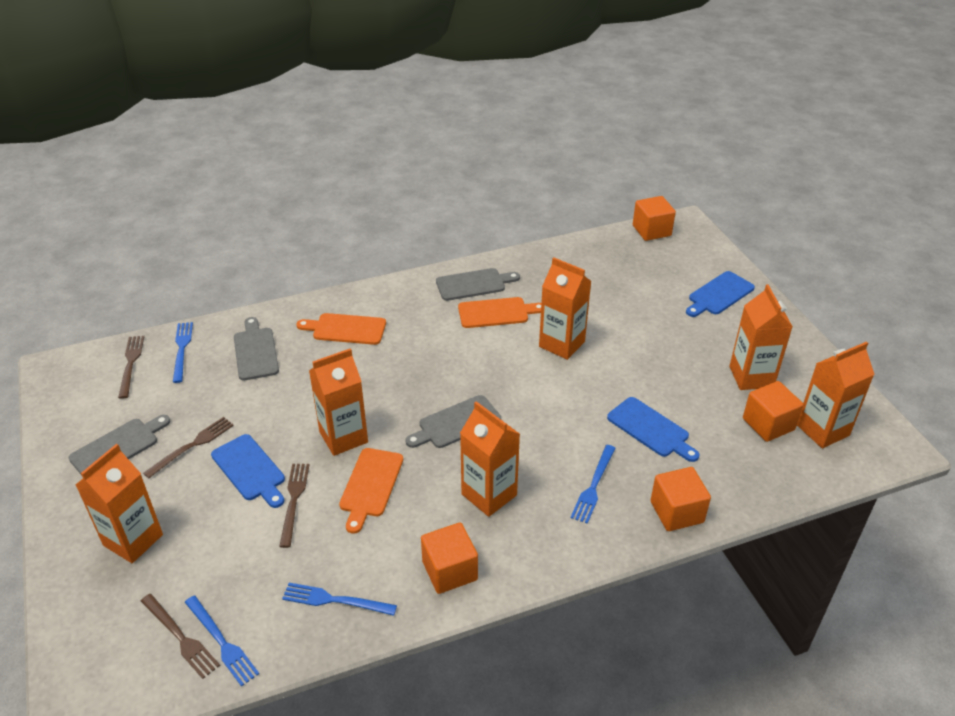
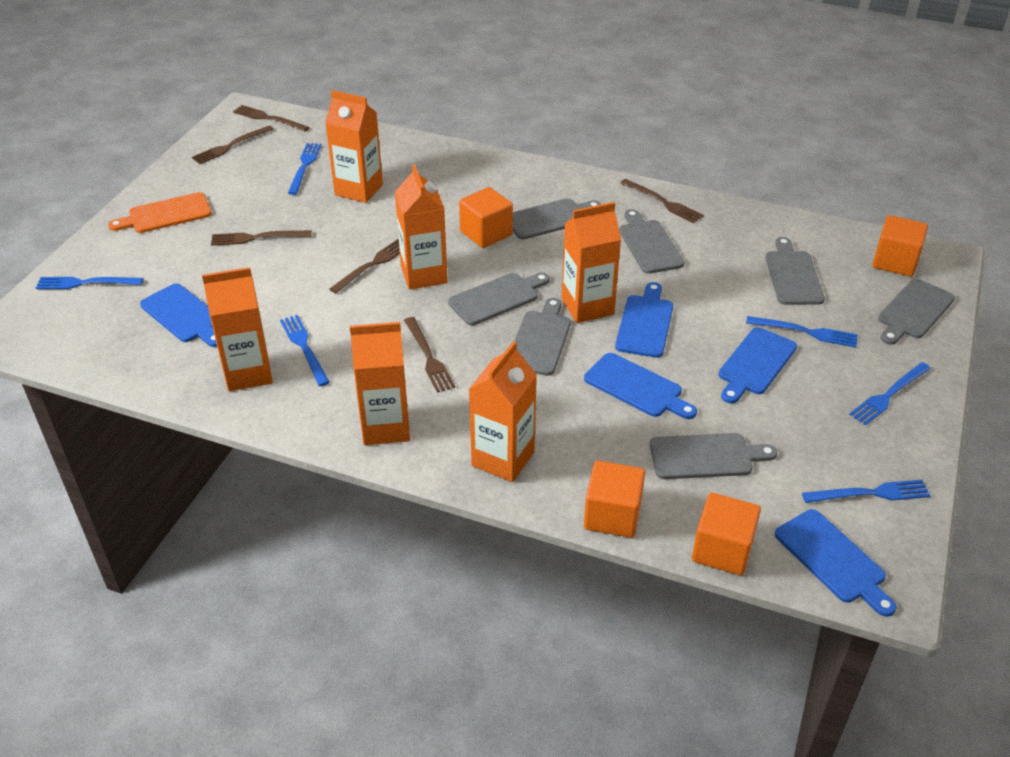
blue cutting board: 3 -> 5
blue fork: 4 -> 6
brown fork: 4 -> 6
grey cutting board: 4 -> 7
orange cutting board: 3 -> 1

